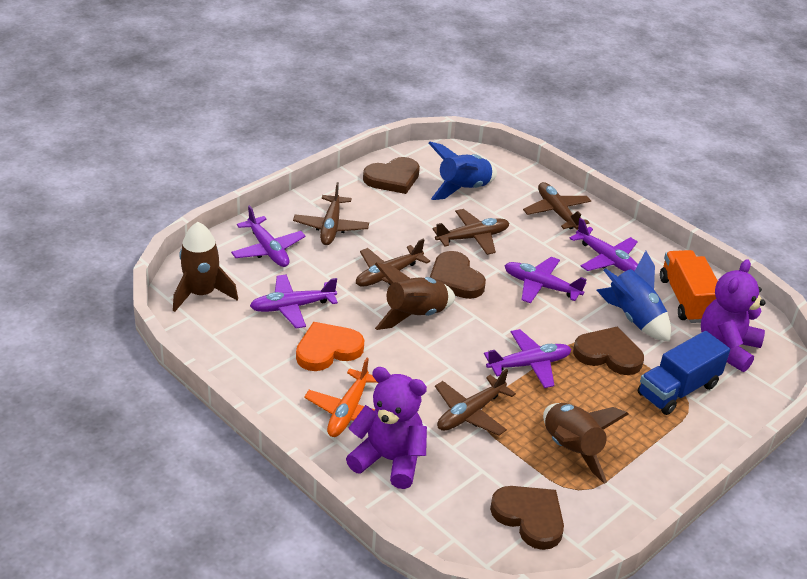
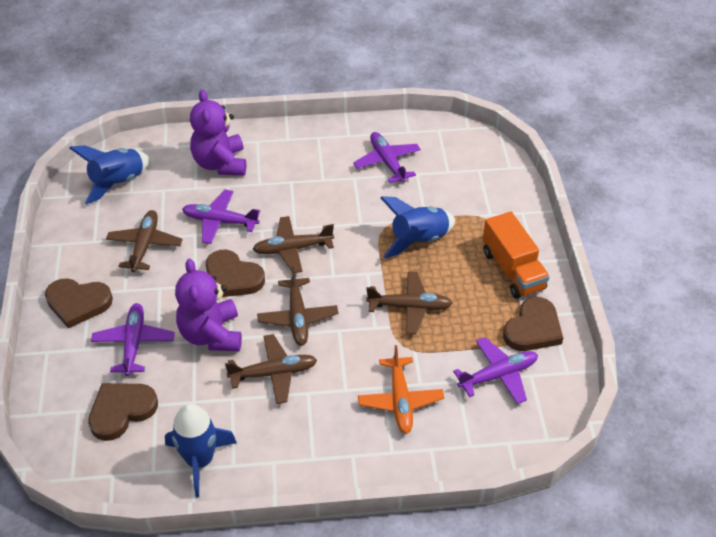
blue rocket: 2 -> 3
blue truck: 1 -> 0
brown rocket: 3 -> 0
orange heart: 1 -> 0
purple plane: 5 -> 4

